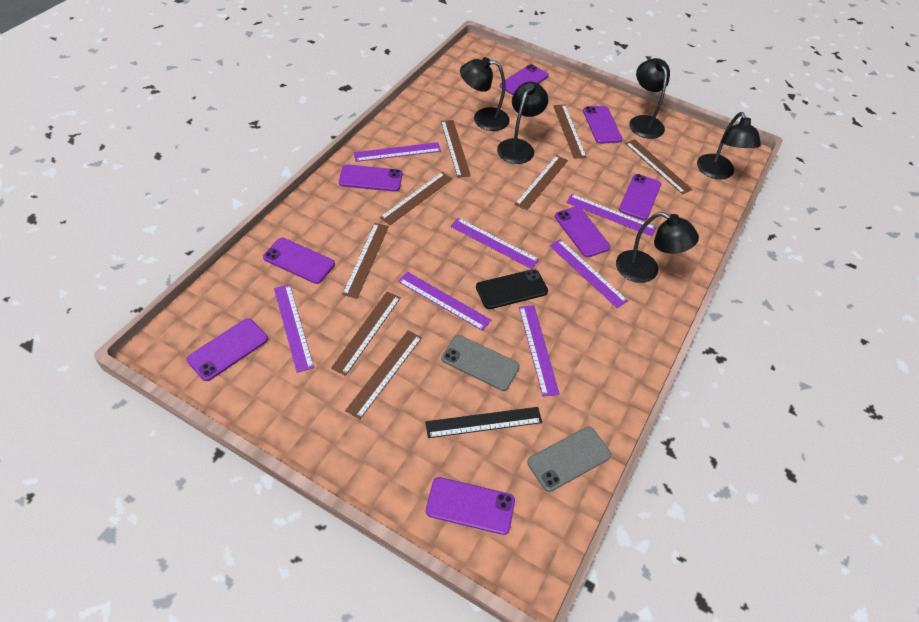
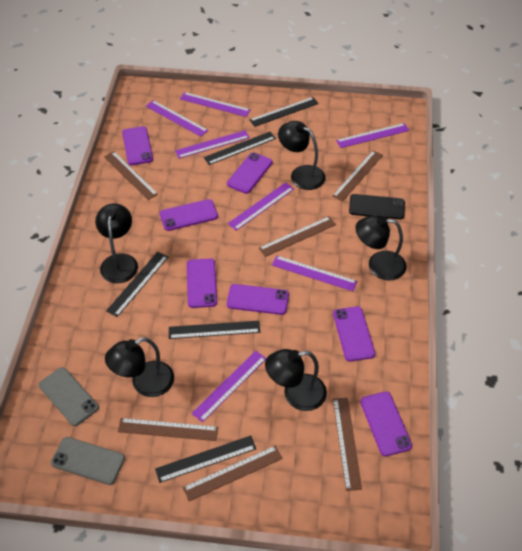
black ruler: 1 -> 5
brown ruler: 8 -> 6
purple phone: 8 -> 7

